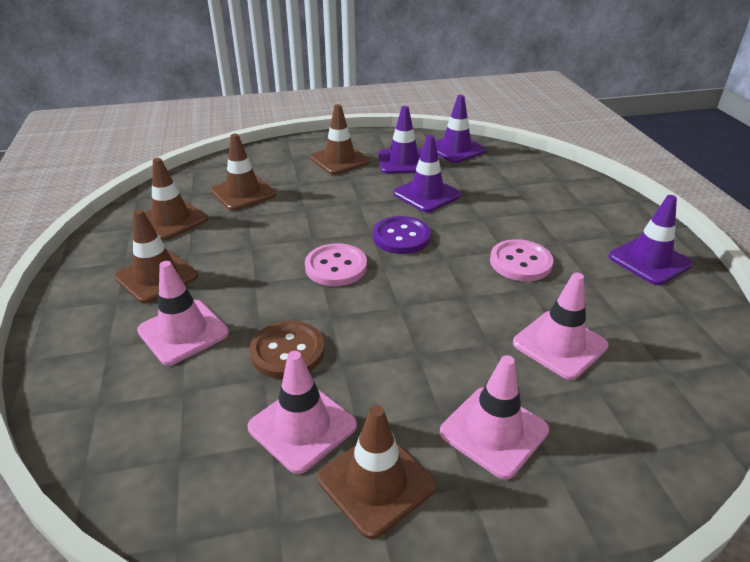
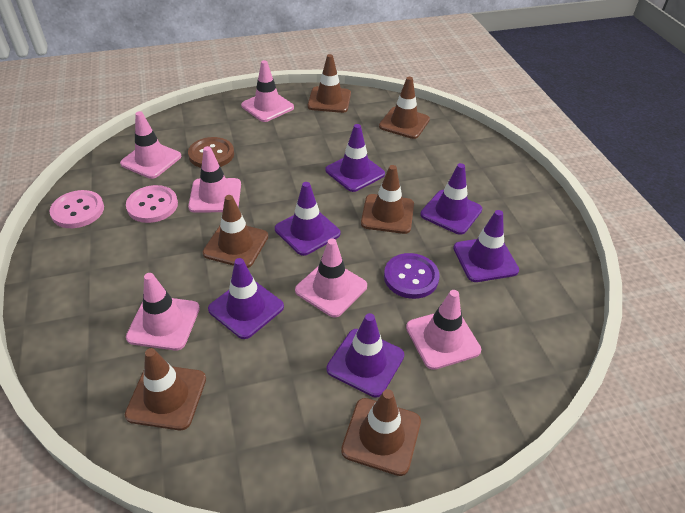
brown traffic cone: 5 -> 6
pink traffic cone: 4 -> 6
purple traffic cone: 4 -> 6

